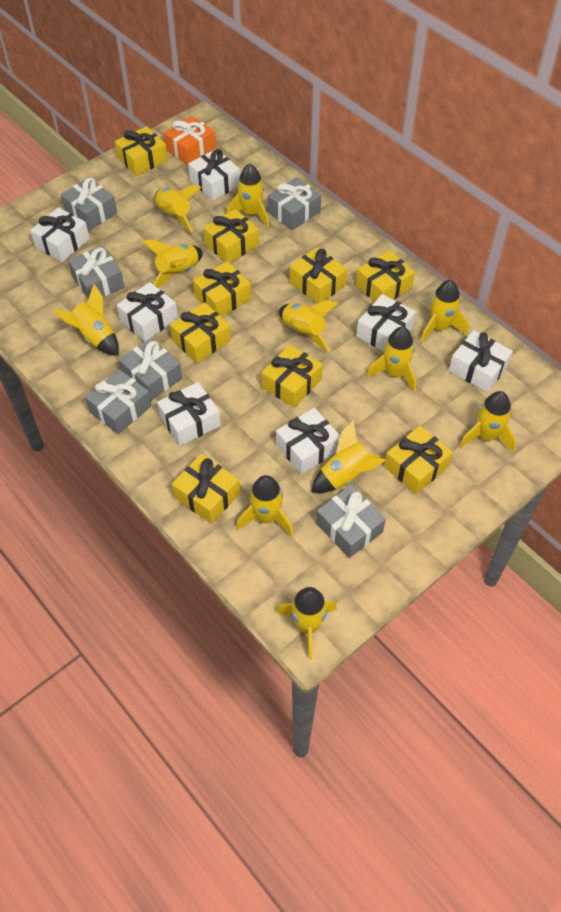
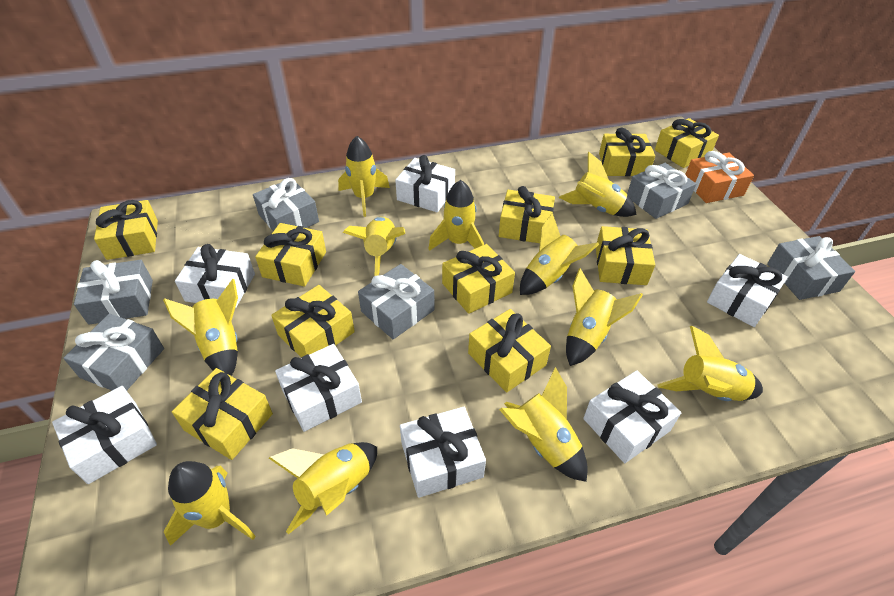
yellow gift: 9 -> 10

